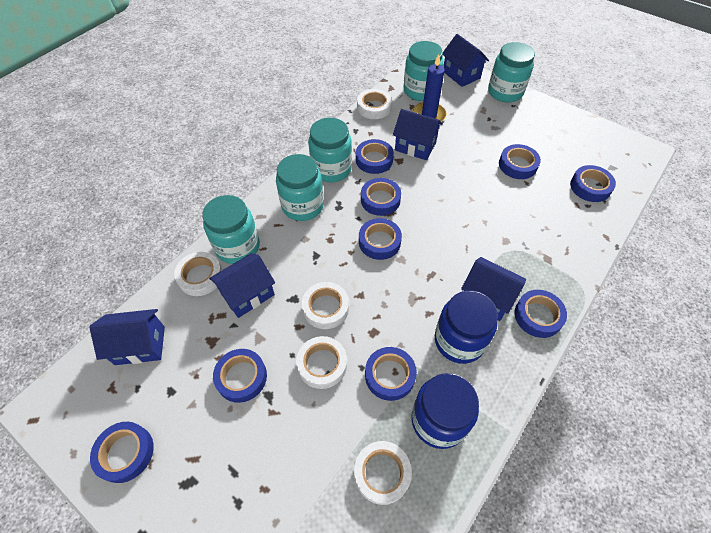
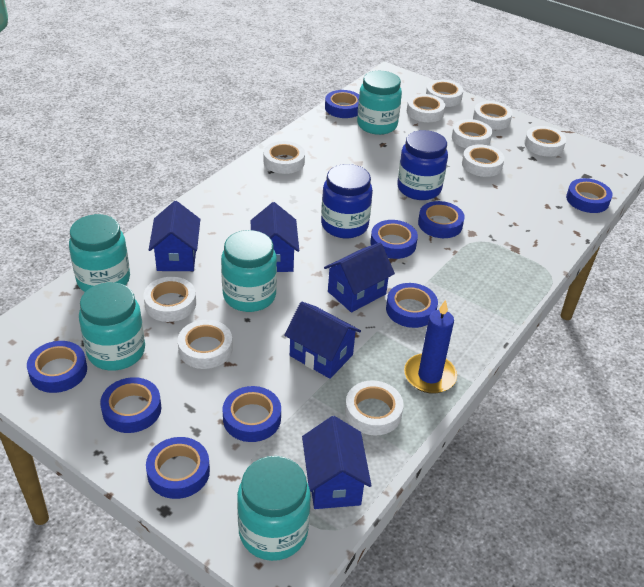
white tape: 5 -> 10

